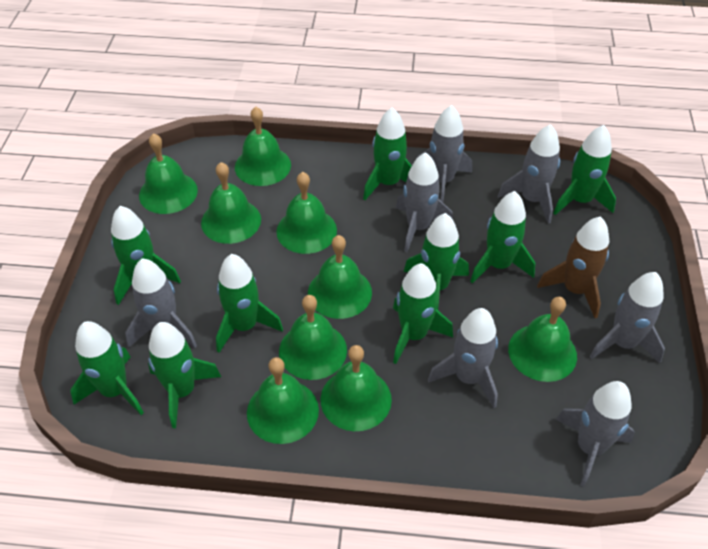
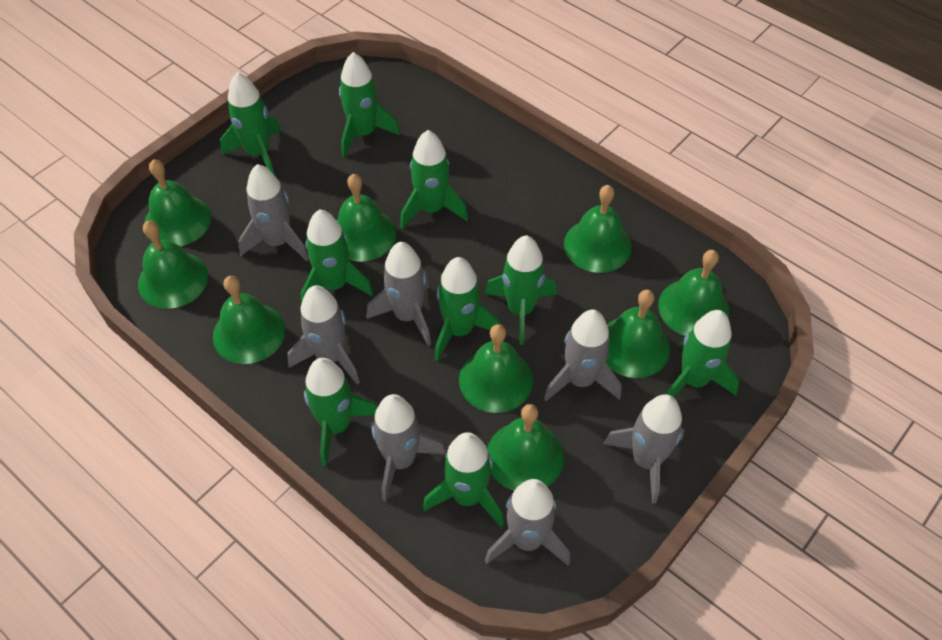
brown rocket: 1 -> 0

